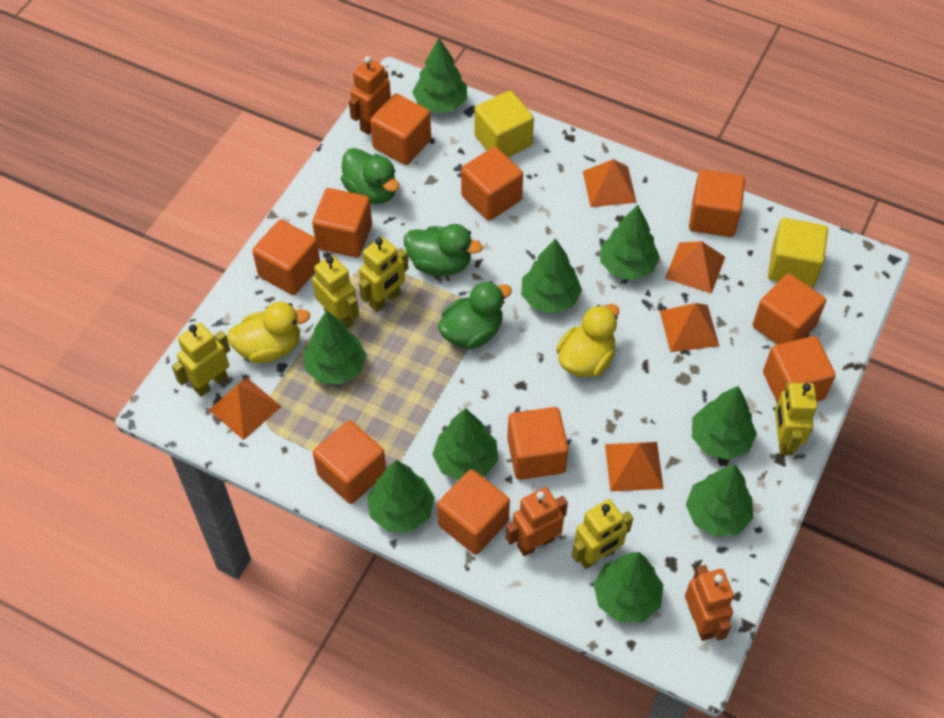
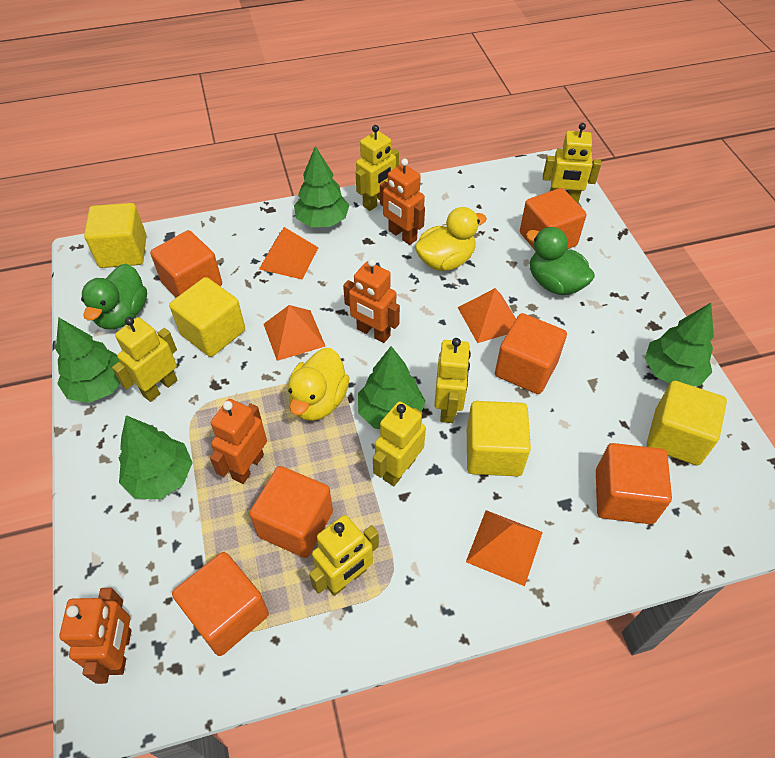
green duck: 3 -> 2
green tree: 9 -> 5
orange cube: 10 -> 6
orange pyramid: 5 -> 4
orange robot: 3 -> 4
yellow cube: 2 -> 4
yellow robot: 5 -> 6

